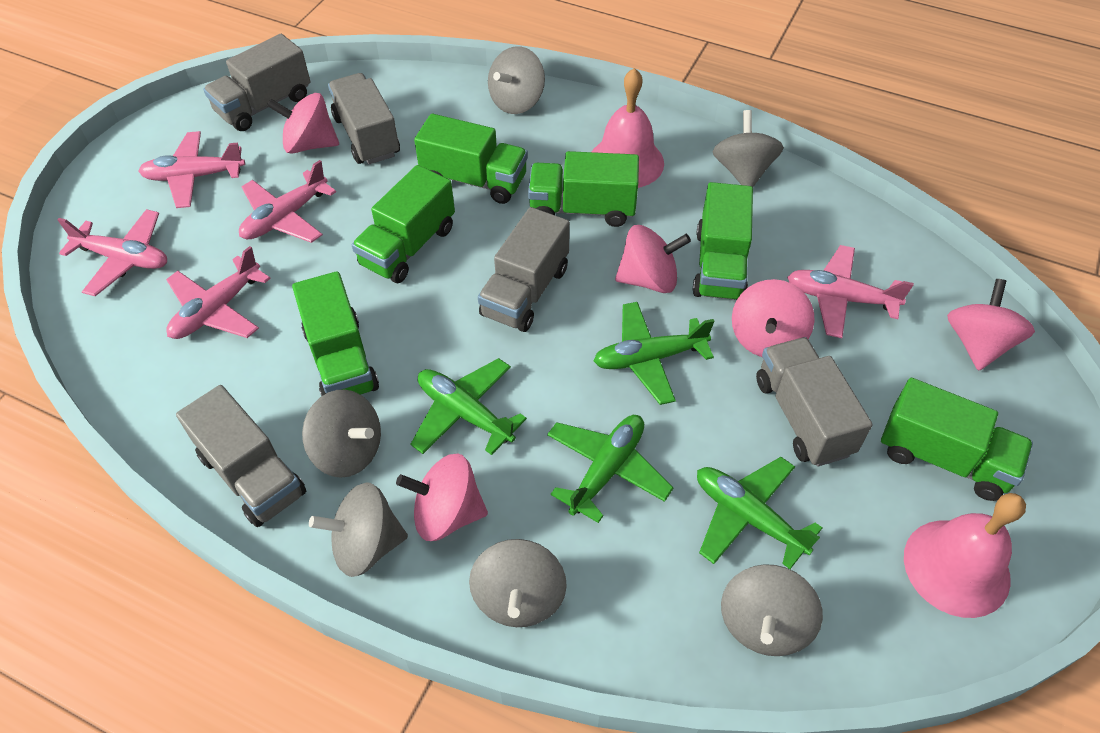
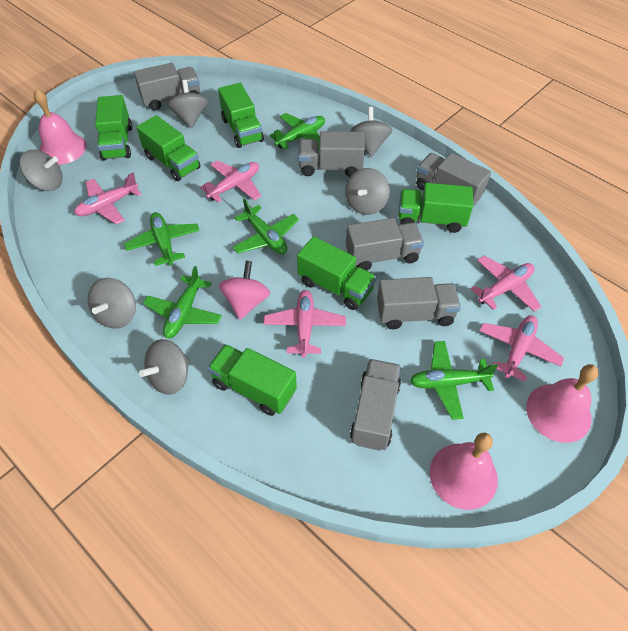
green plane: 4 -> 5
grey truck: 5 -> 6
pink bell: 2 -> 3
pink spinning top: 5 -> 1

